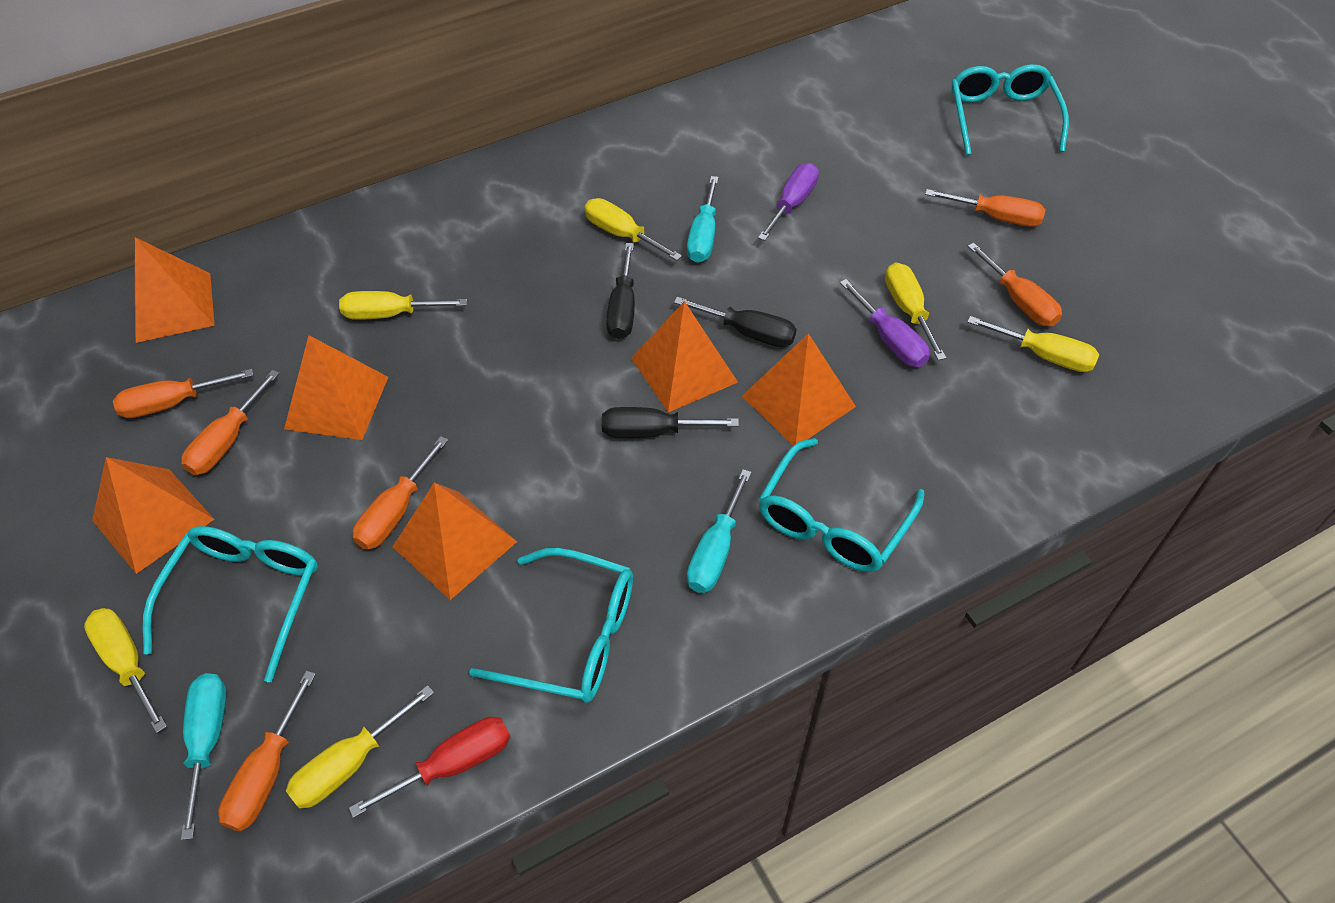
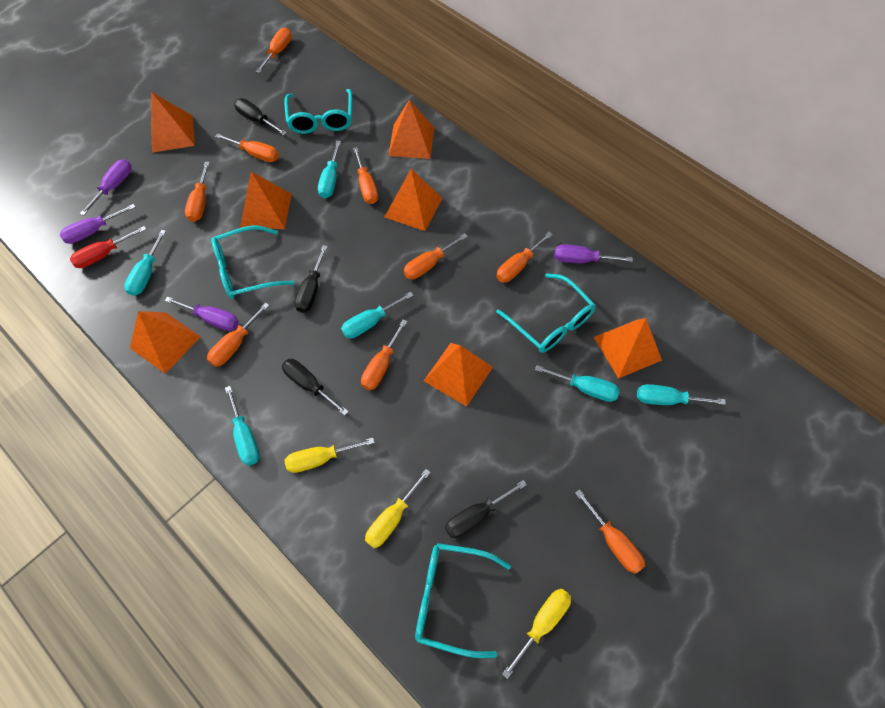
black screwdriver: 3 -> 4
orange pyramid: 6 -> 7
orange screwdriver: 6 -> 9
purple screwdriver: 2 -> 4
turquoise screwdriver: 3 -> 6
yellow screwdriver: 6 -> 3

